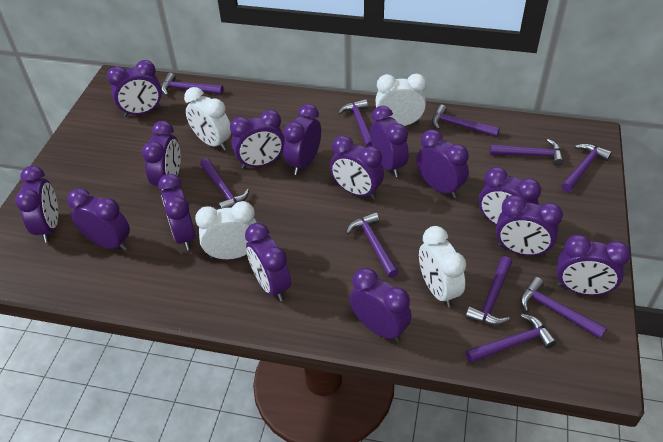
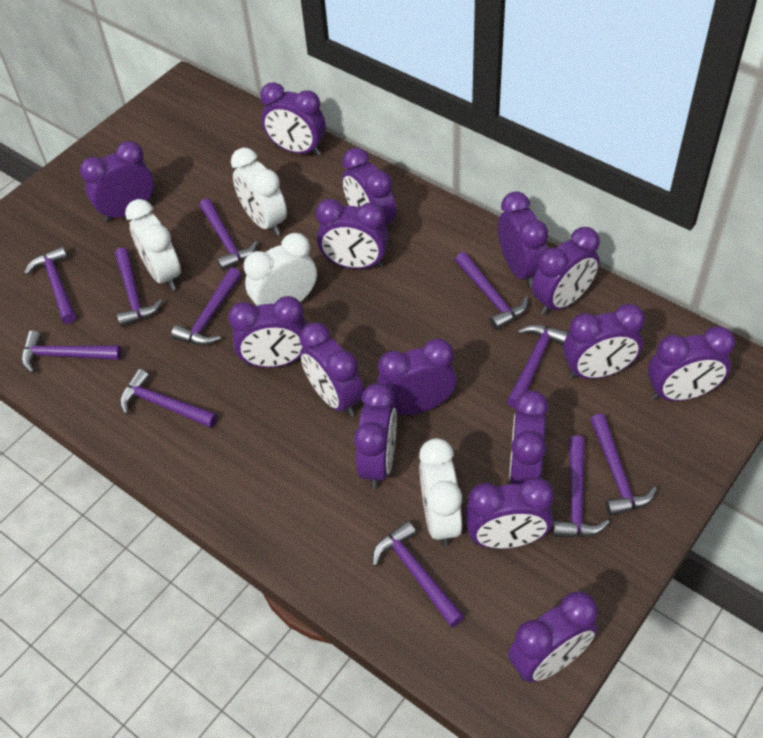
purple hammer: 10 -> 11

